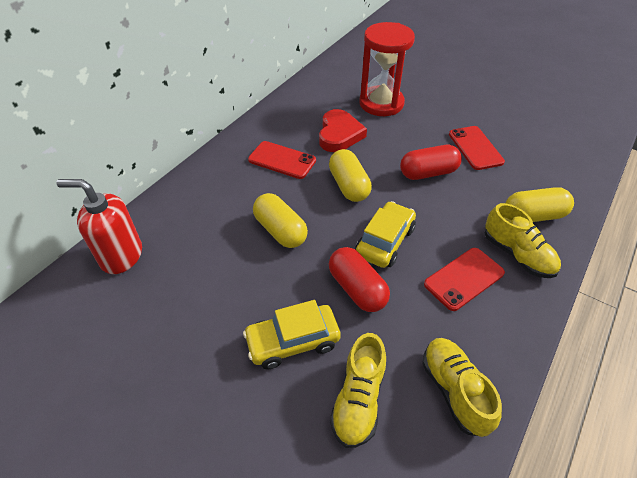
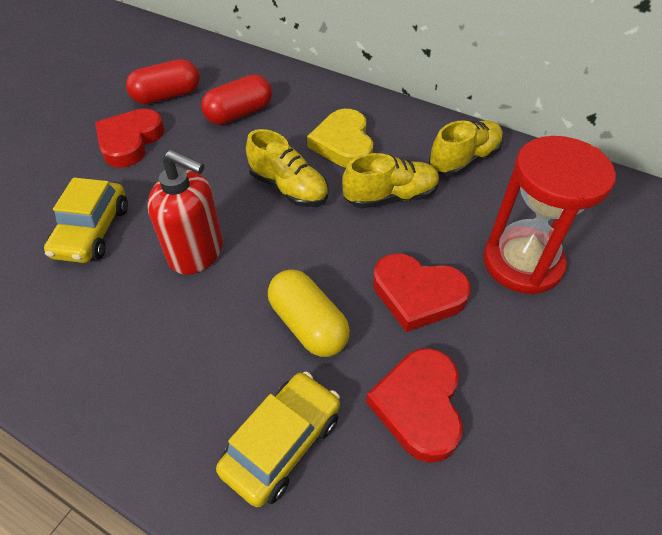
red heart: 1 -> 3
red phone: 3 -> 0
yellow capsule: 3 -> 1
yellow heart: 0 -> 1

